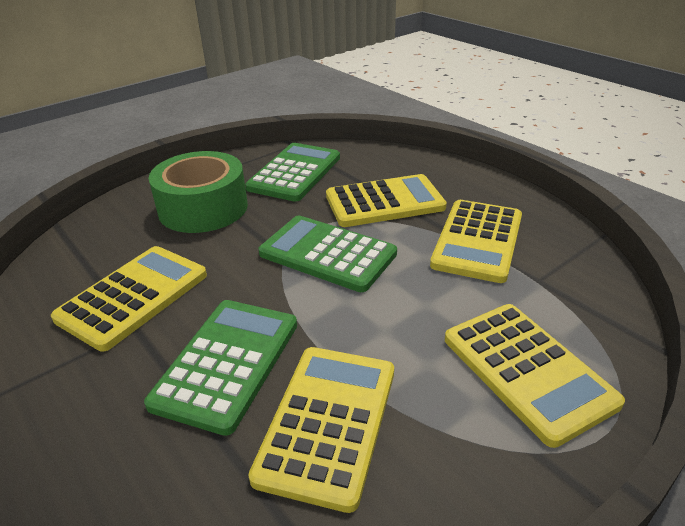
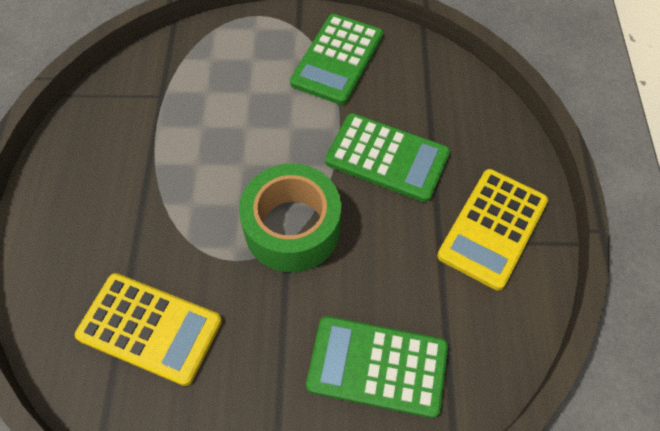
yellow calculator: 5 -> 2

